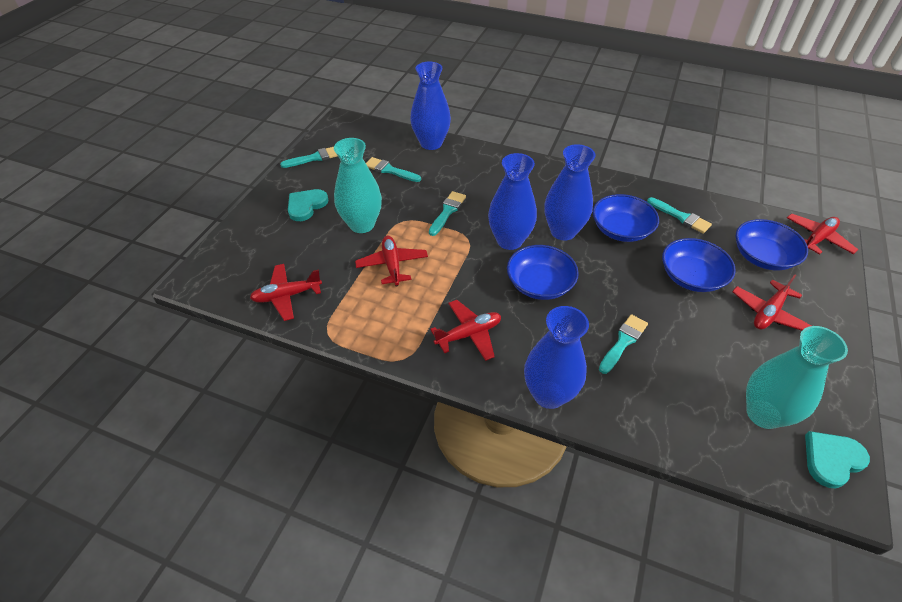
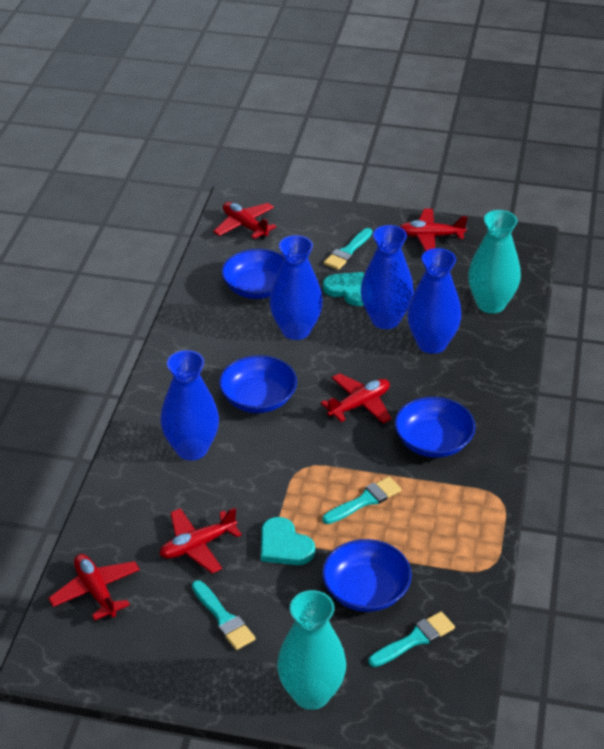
turquoise brush: 5 -> 4

